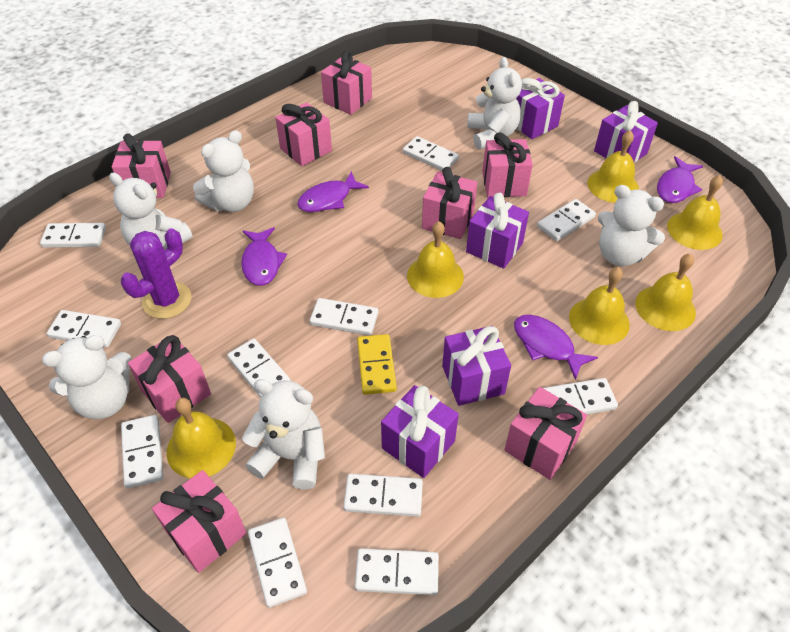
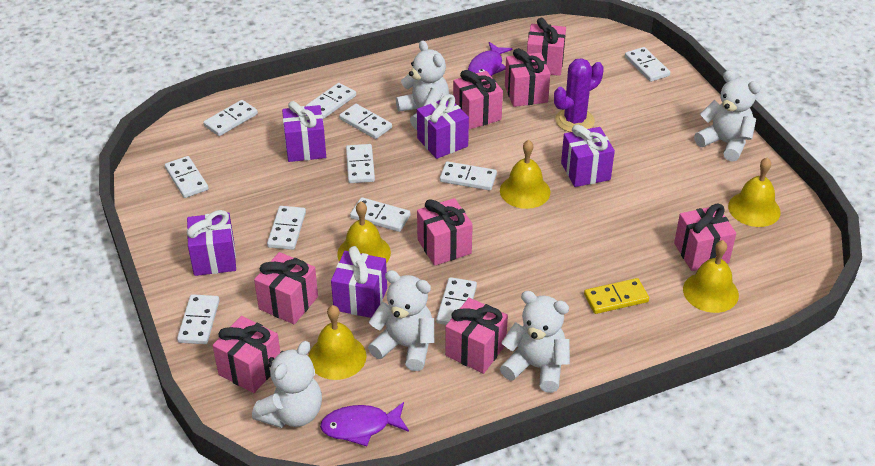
purple fish: 4 -> 2
white teddy bear: 6 -> 5
yellow bell: 6 -> 5

